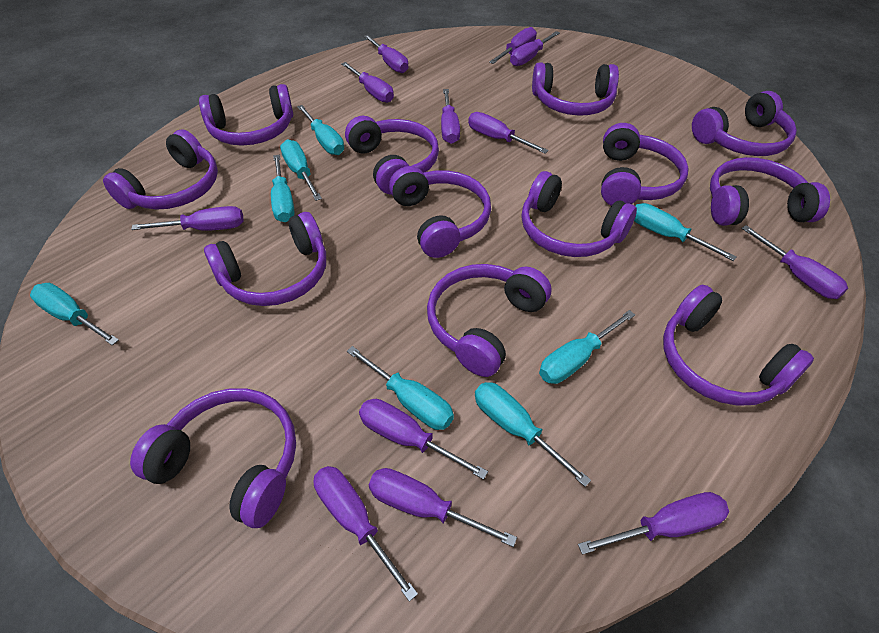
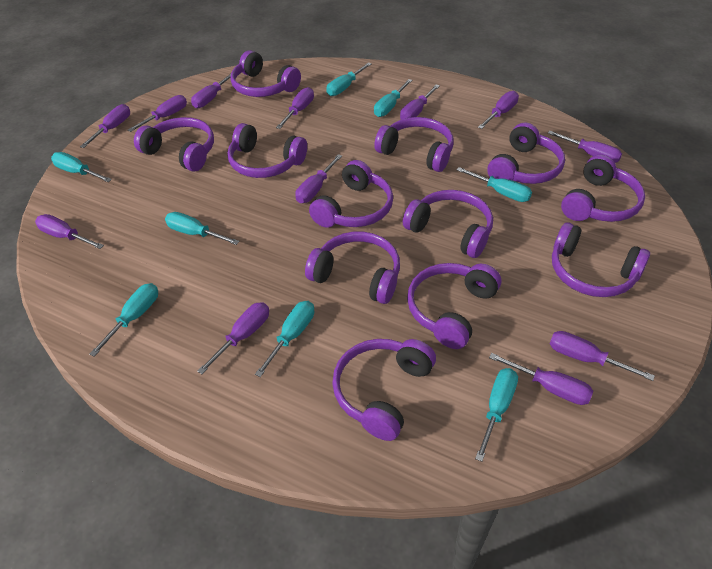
purple headphones: 13 -> 12

